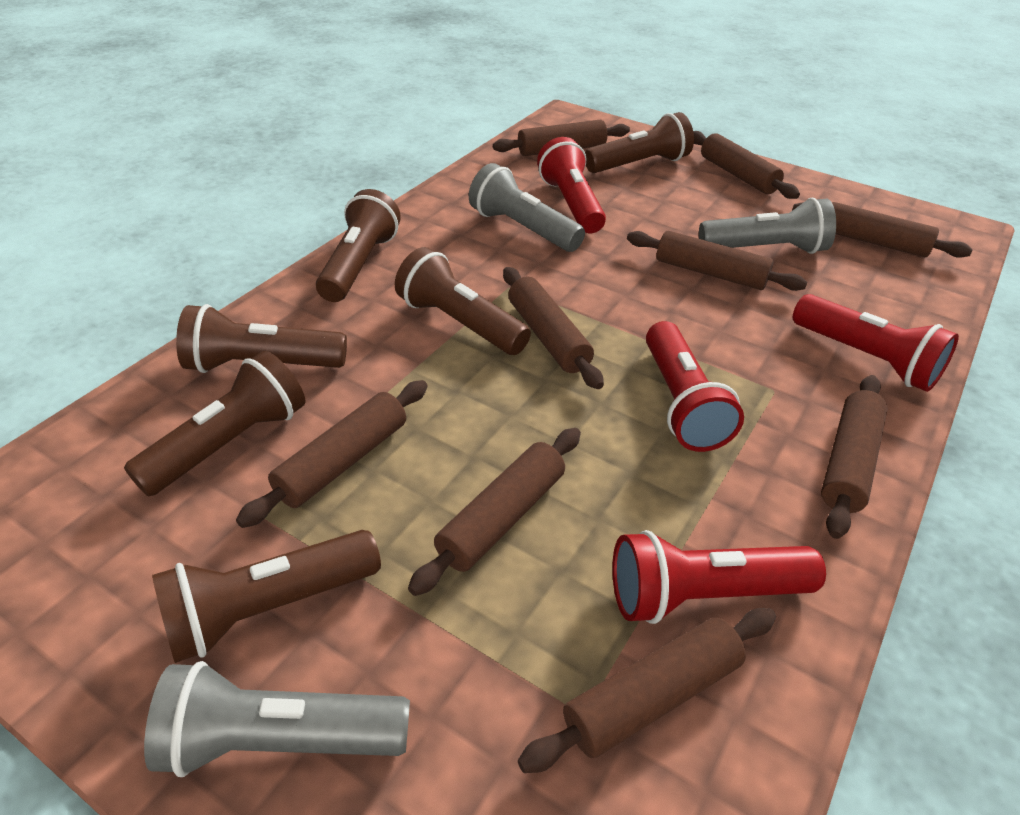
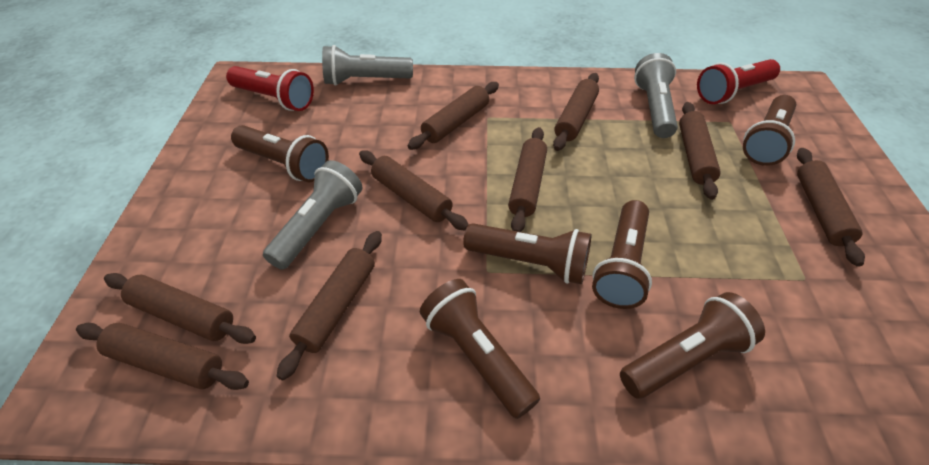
red flashlight: 4 -> 2

